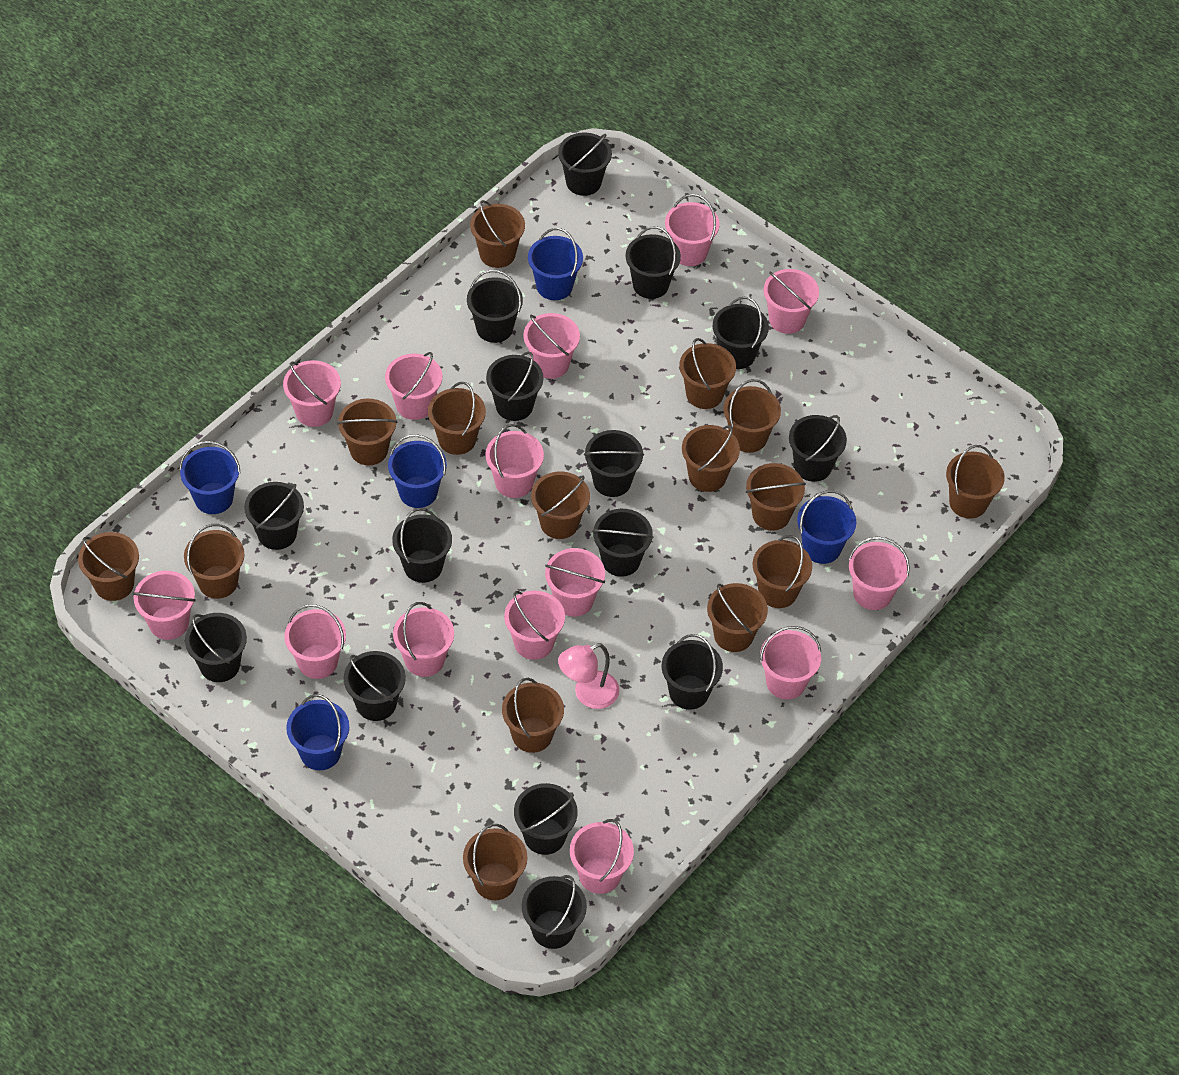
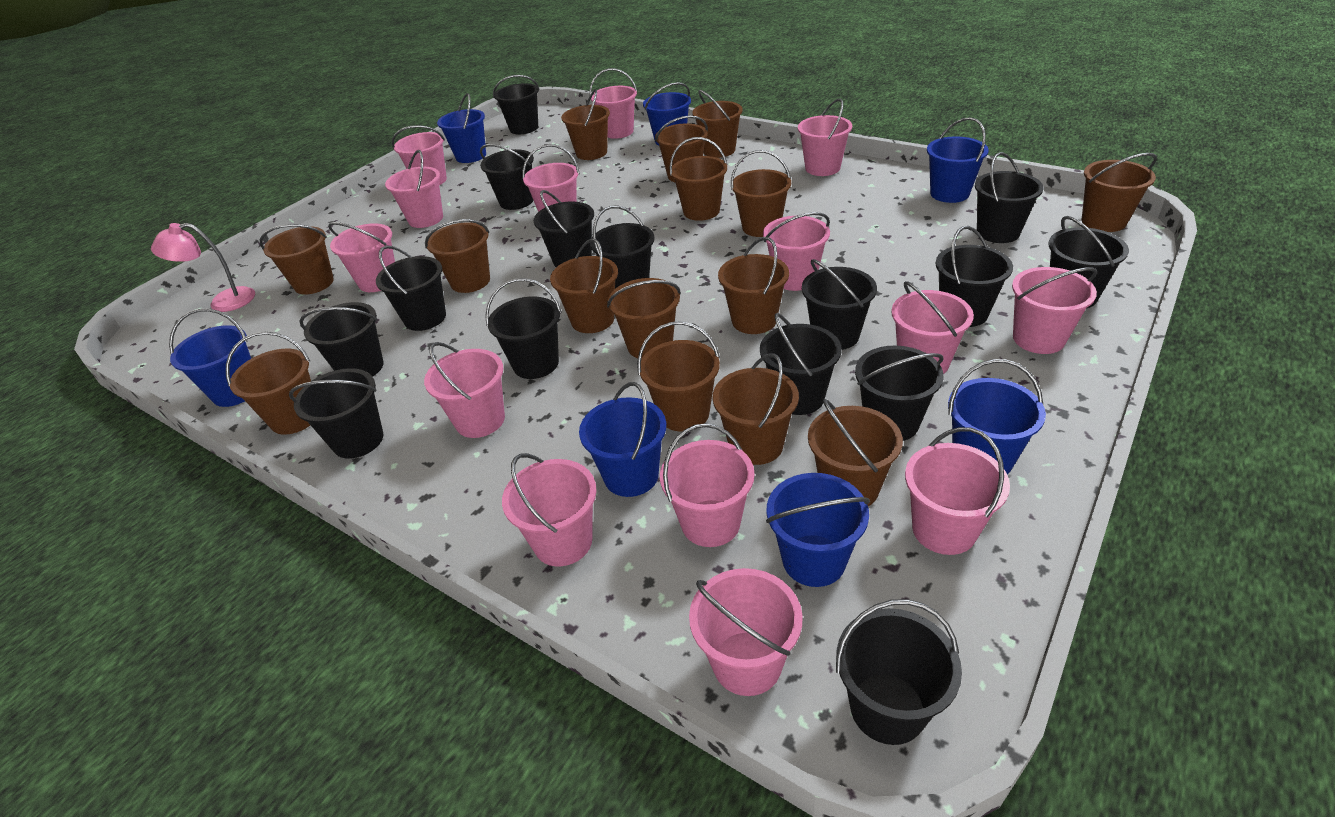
blue bucket: 5 -> 7

